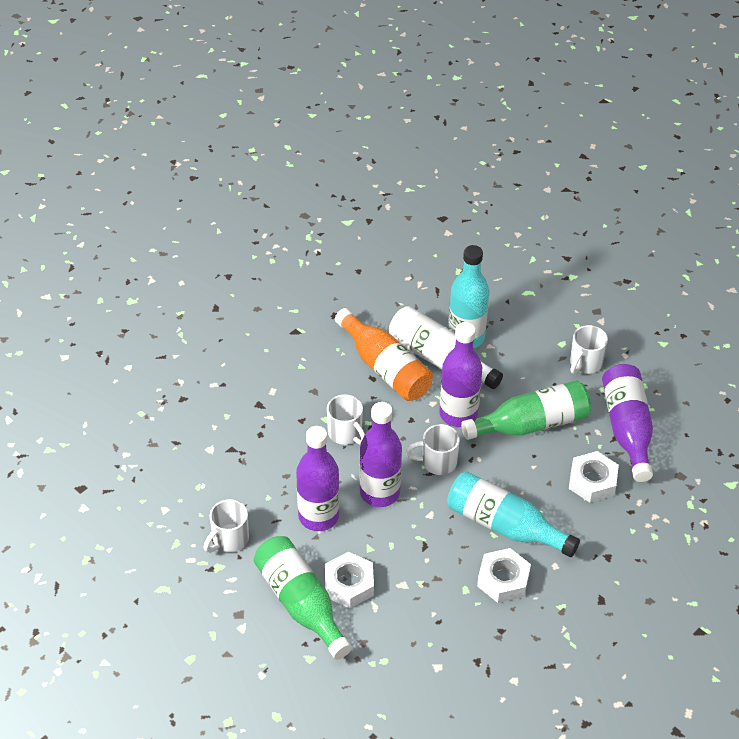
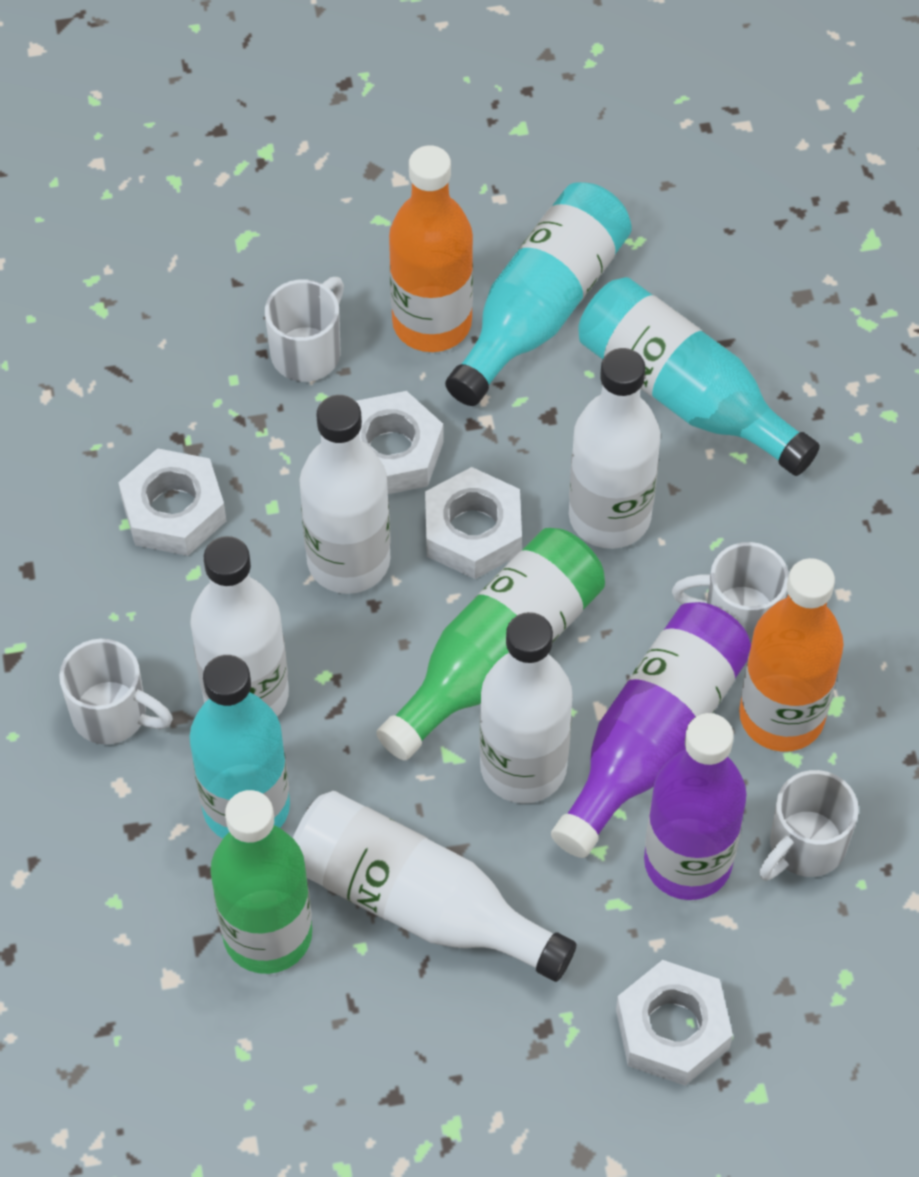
orange bottle: 1 -> 2
purple bottle: 4 -> 2
turquoise bottle: 2 -> 3
white bottle: 1 -> 5
white nut: 3 -> 4

